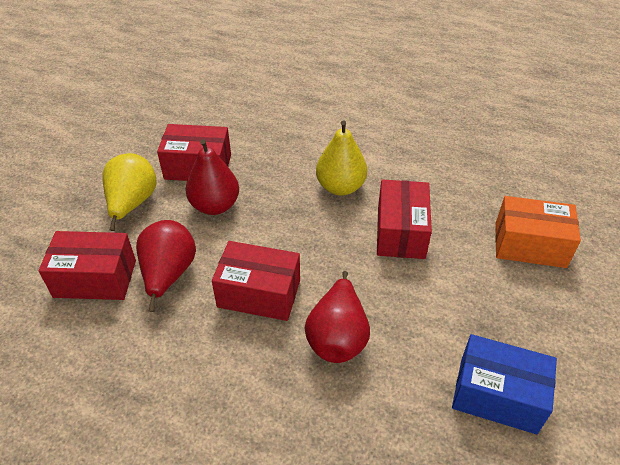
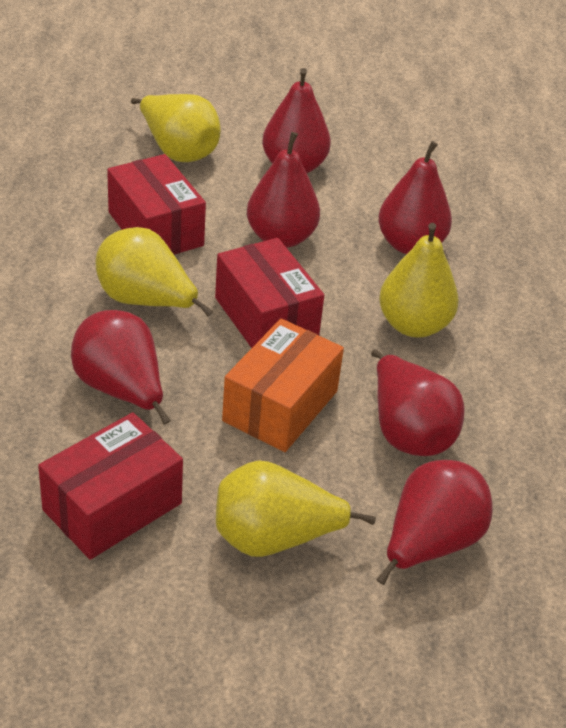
blue box: 1 -> 0
red box: 4 -> 3
red pear: 3 -> 6
yellow pear: 2 -> 4

